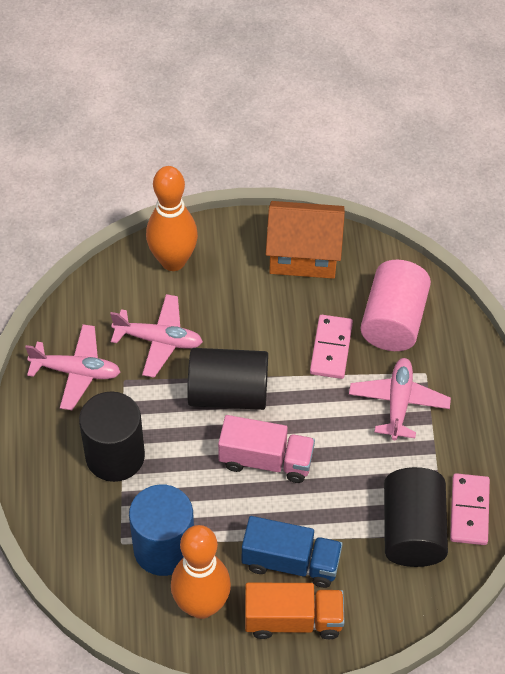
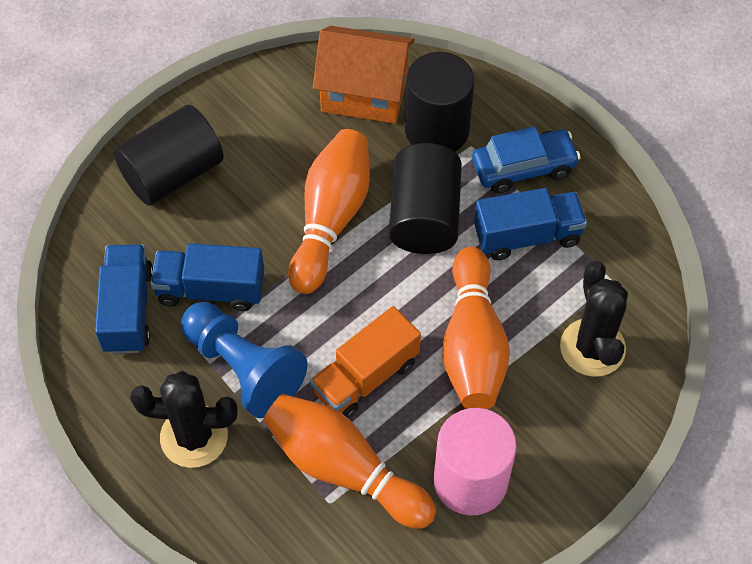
black cactus: 0 -> 2
blue car: 0 -> 1
blue cylinder: 1 -> 0
blue pawn: 0 -> 1
blue truck: 1 -> 3
orange bowling pin: 2 -> 3
pink domino: 2 -> 0
pink plane: 3 -> 0
pink truck: 1 -> 0

